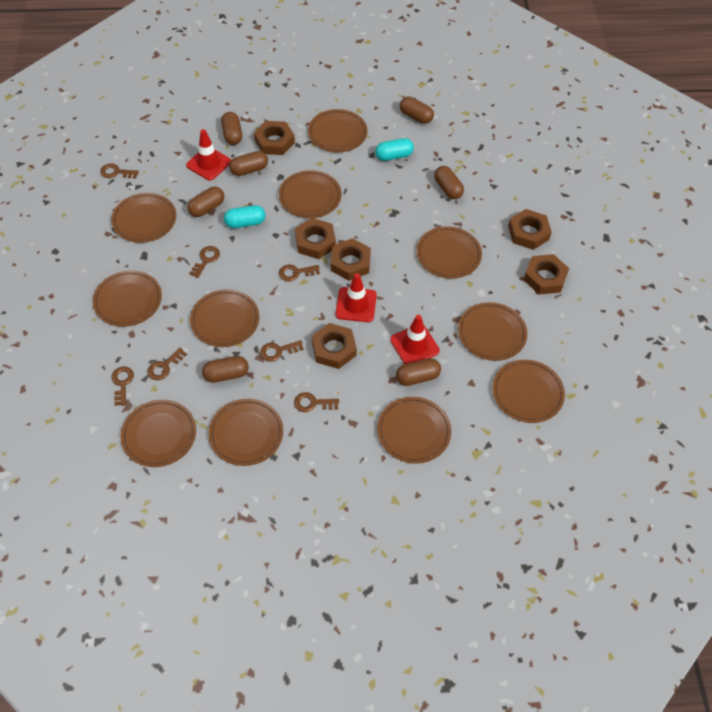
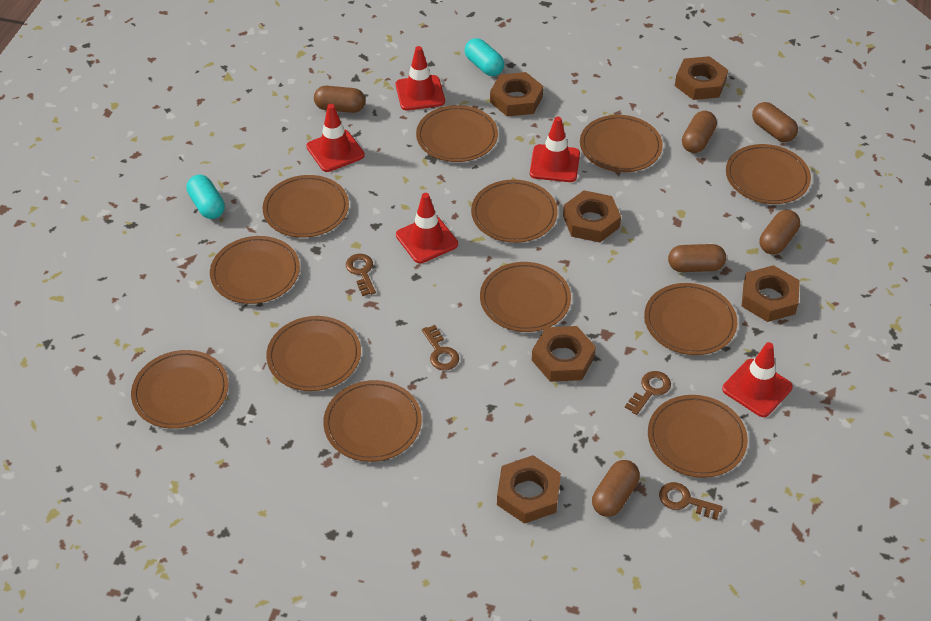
brown capsule: 7 -> 6
brown key: 7 -> 4
brown plate: 11 -> 12
red traffic cone: 3 -> 5

